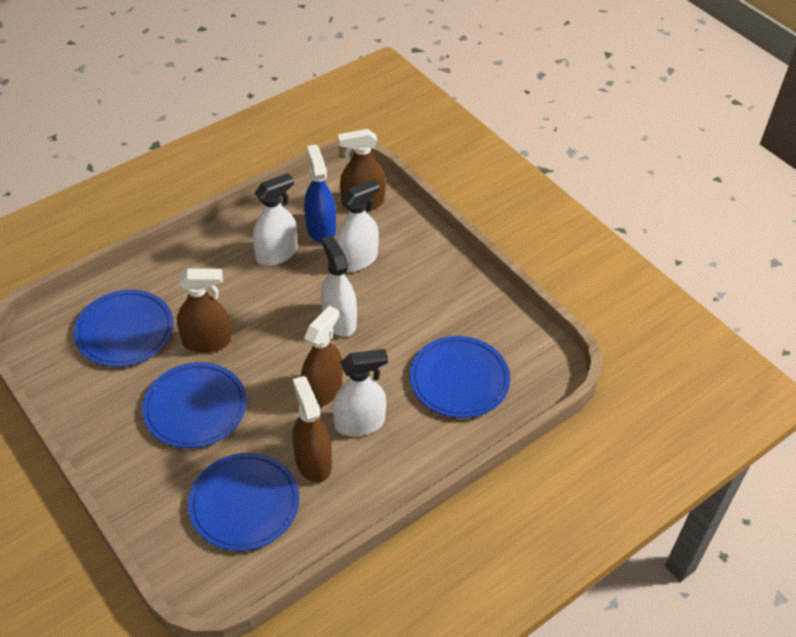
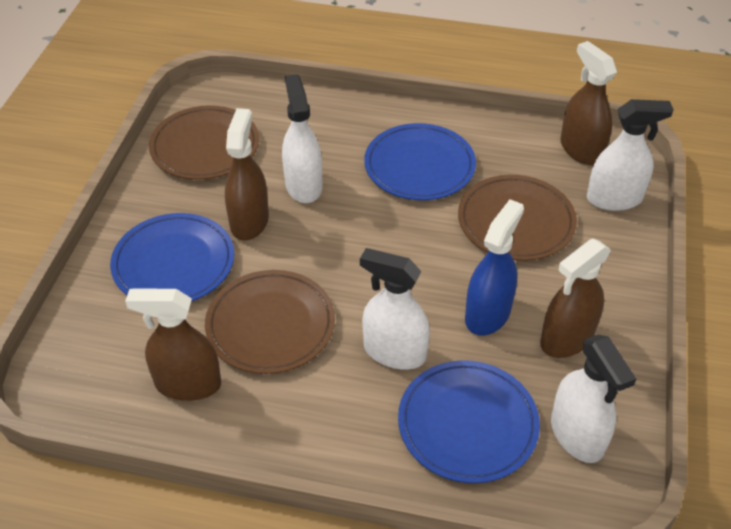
blue plate: 4 -> 3
brown plate: 0 -> 3

